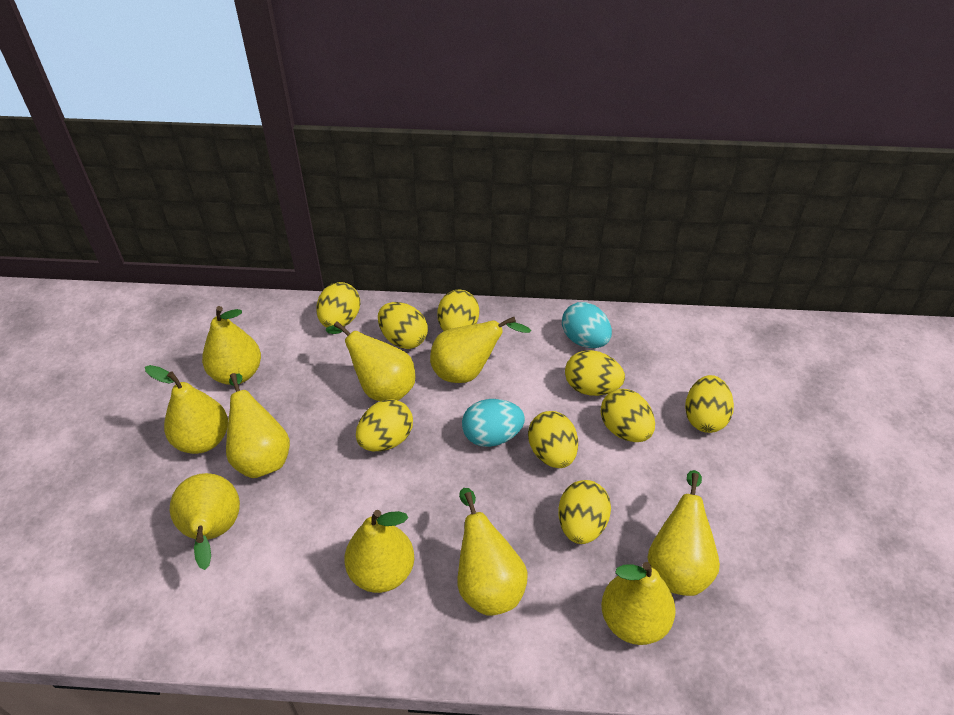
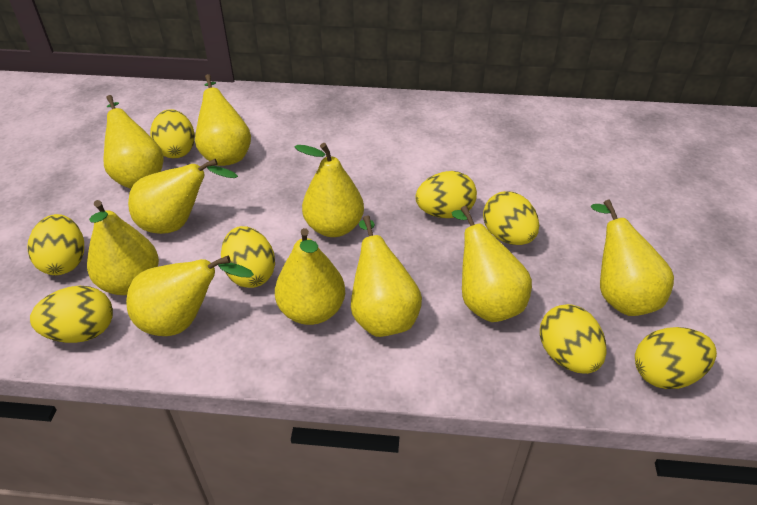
turquoise egg: 2 -> 0
yellow egg: 9 -> 8

